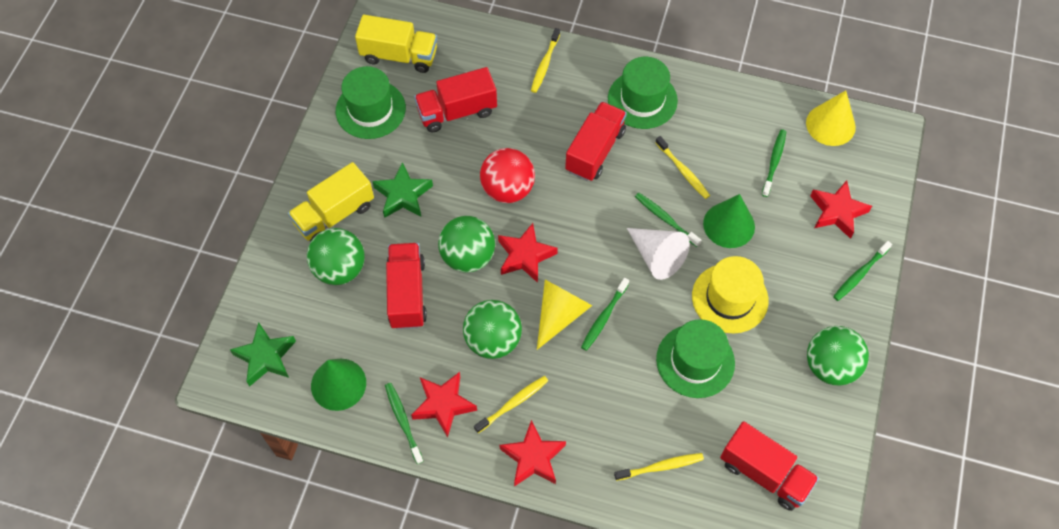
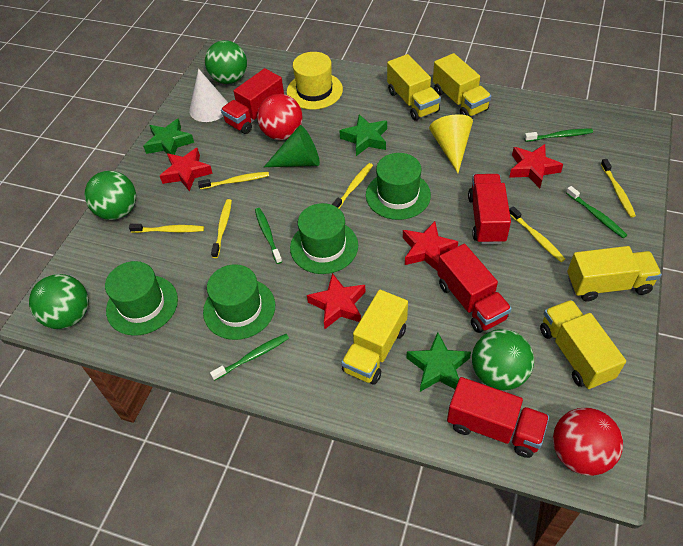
green cone: 2 -> 1
green hat: 3 -> 4
green star: 2 -> 3
green toothbrush: 5 -> 4
red ball: 1 -> 2
yellow cone: 2 -> 1
yellow toothbrush: 4 -> 6
yellow truck: 2 -> 5

